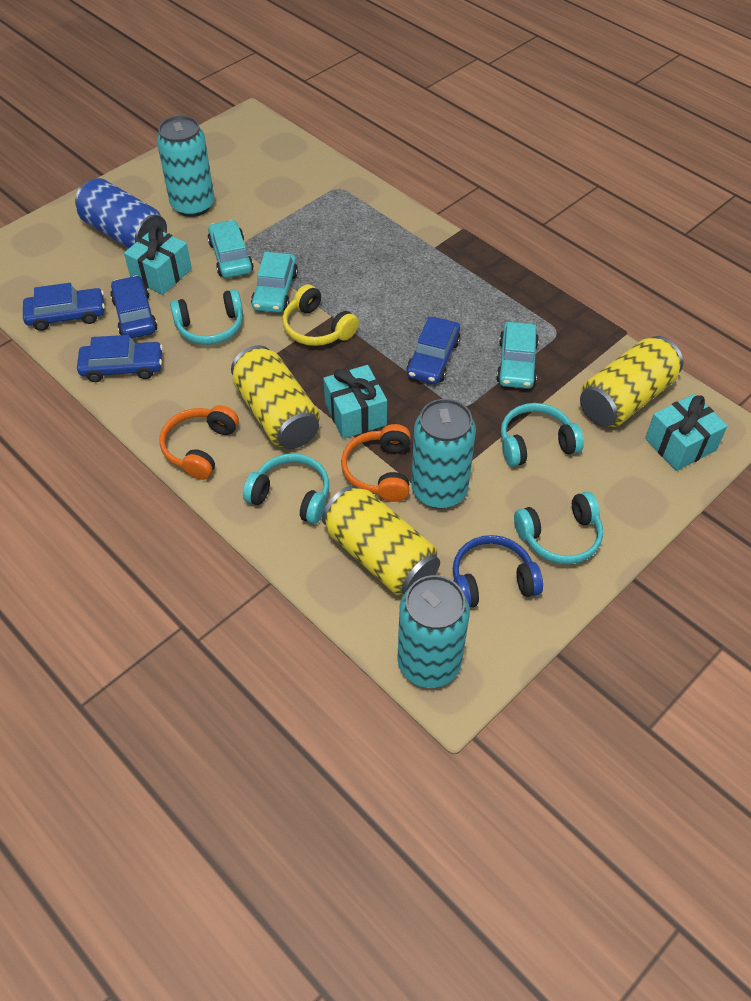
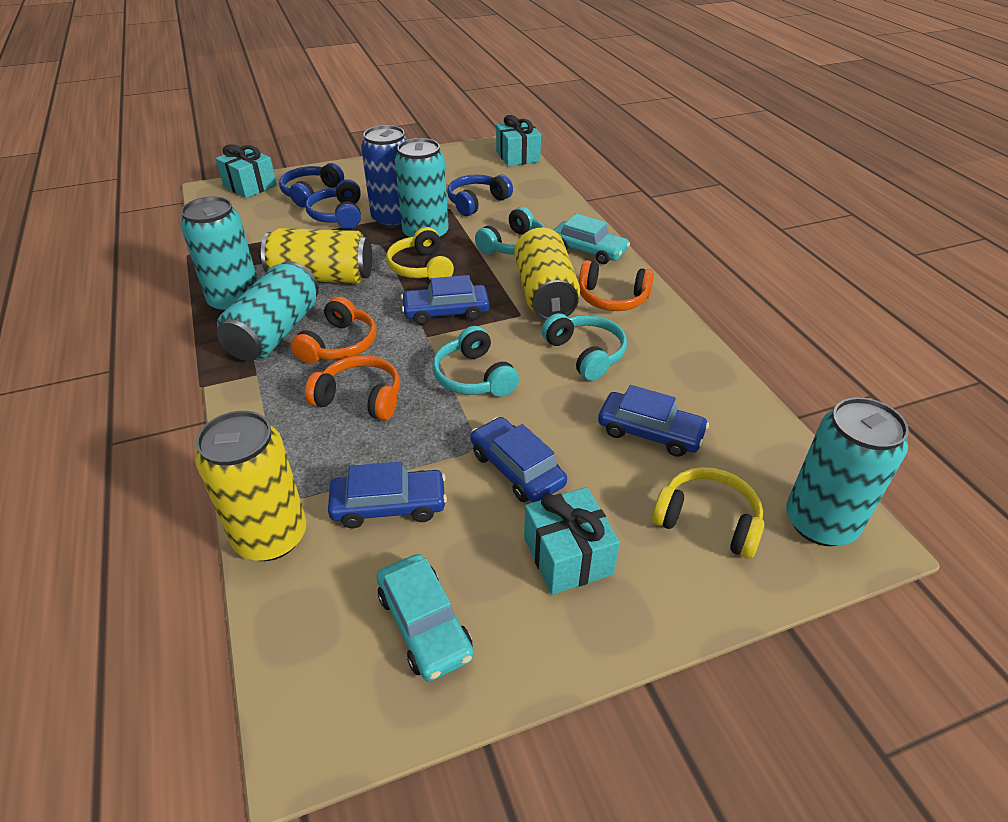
blue headphones: 1 -> 3
orange headphones: 2 -> 3
turquoise can: 3 -> 4
turquoise car: 3 -> 2
turquoise headphones: 4 -> 3
yellow headphones: 1 -> 2

